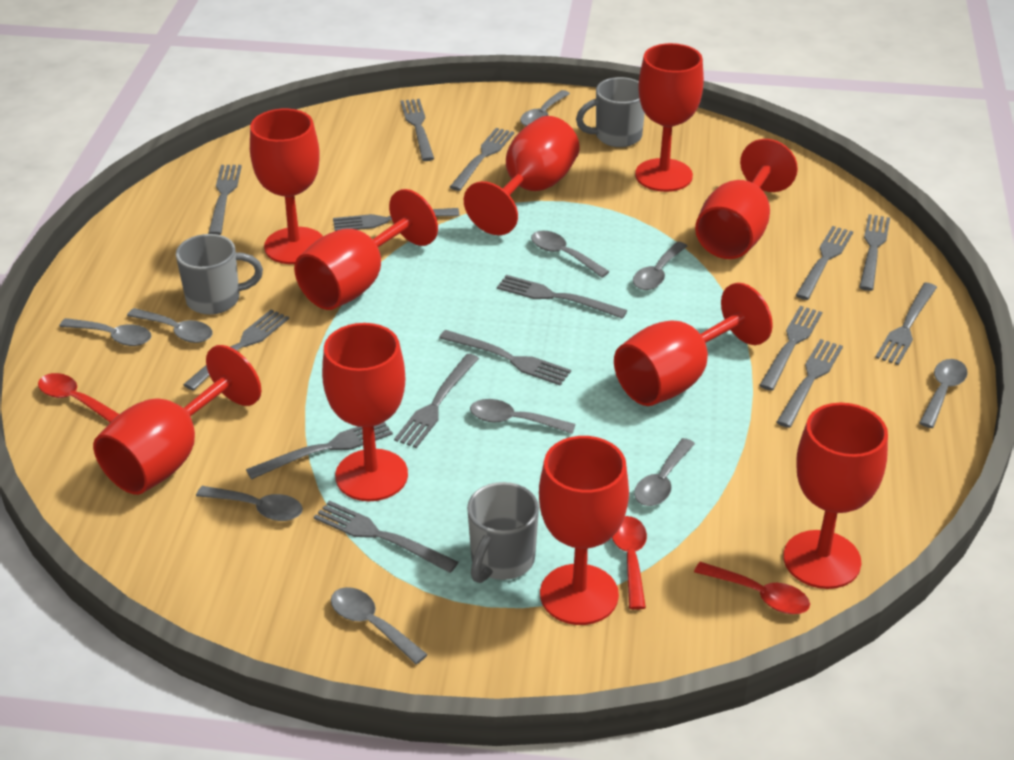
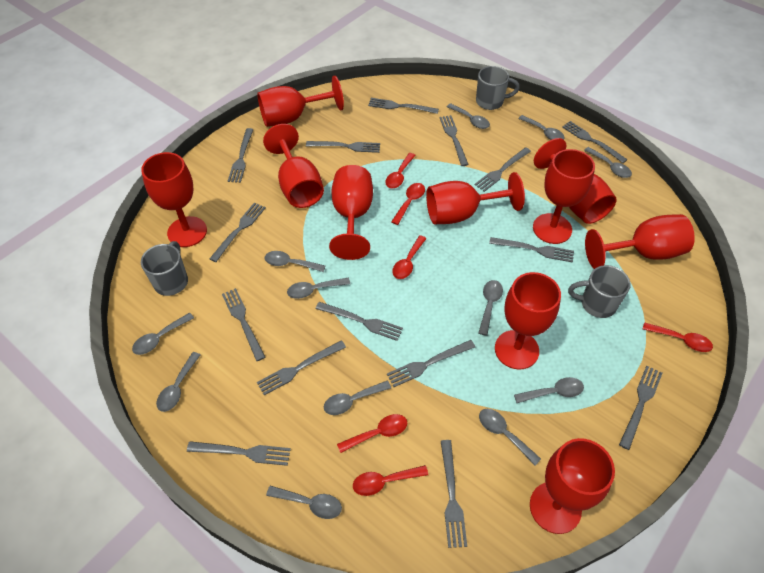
grey spoon: 10 -> 12
red spoon: 3 -> 6

